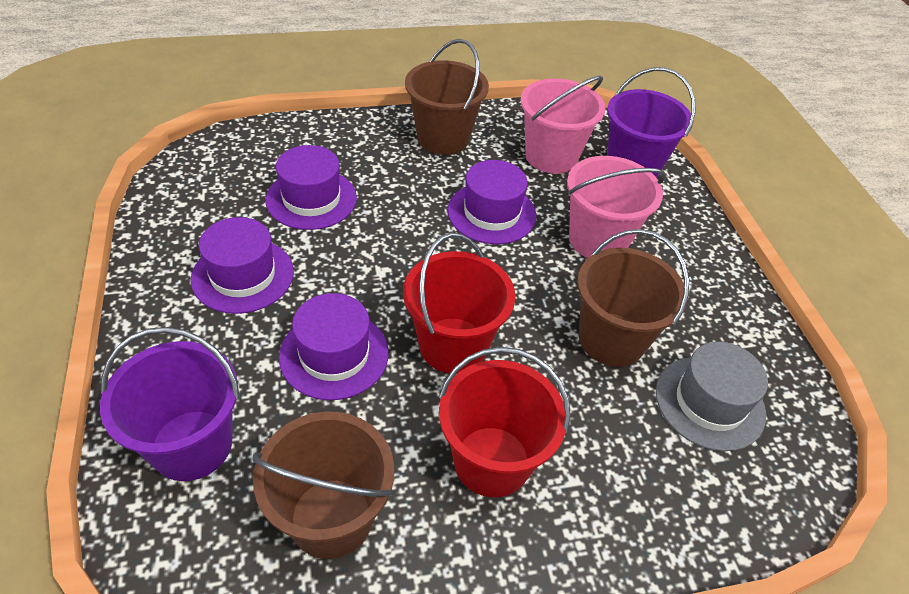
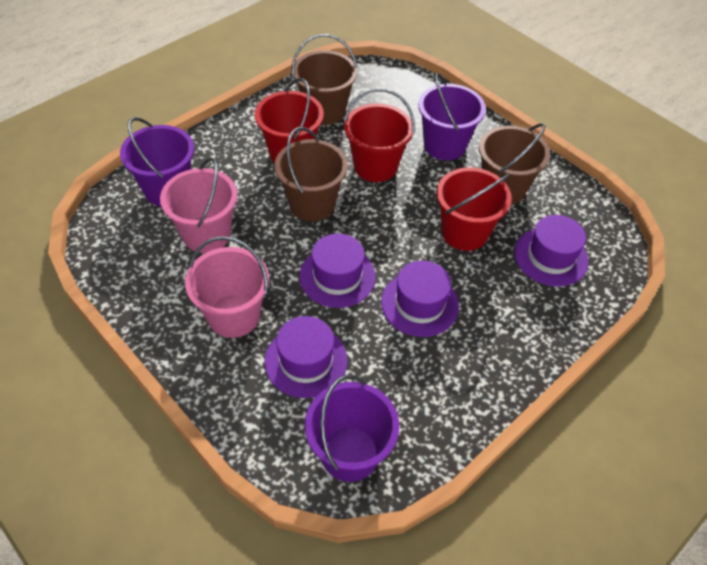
grey hat: 1 -> 0
purple bucket: 2 -> 3
red bucket: 2 -> 3

